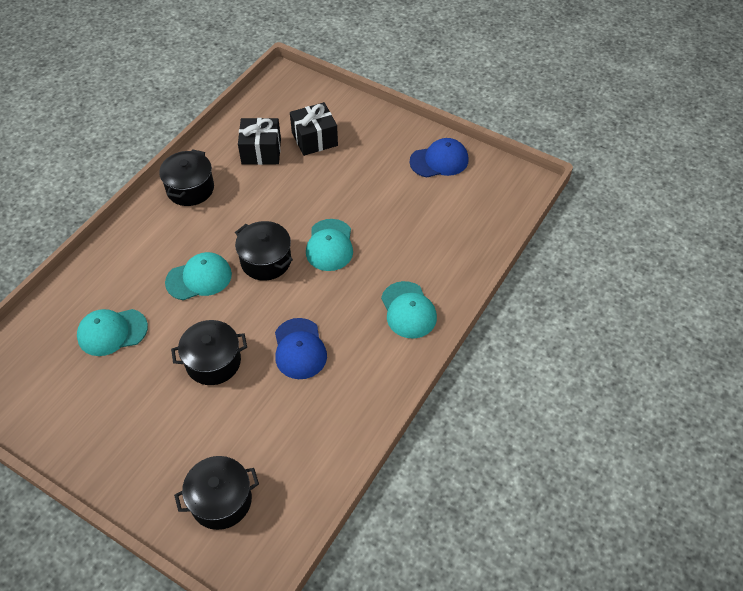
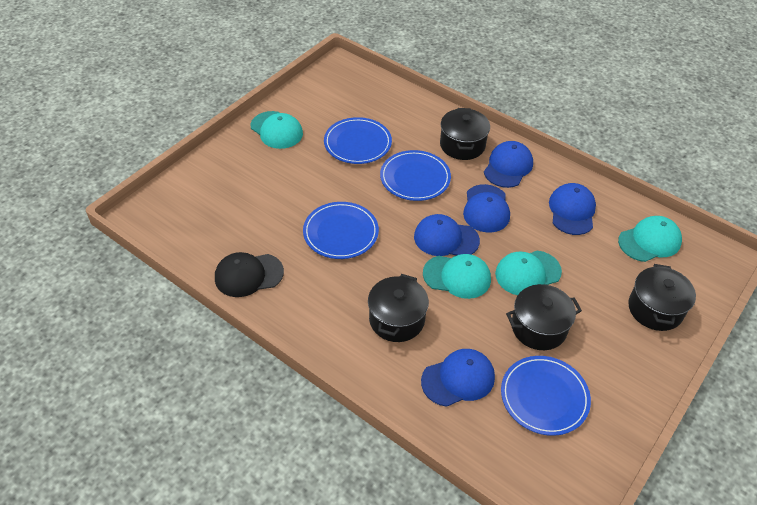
black cap: 0 -> 1
black gift: 2 -> 0
blue cap: 2 -> 5
blue plate: 0 -> 4

